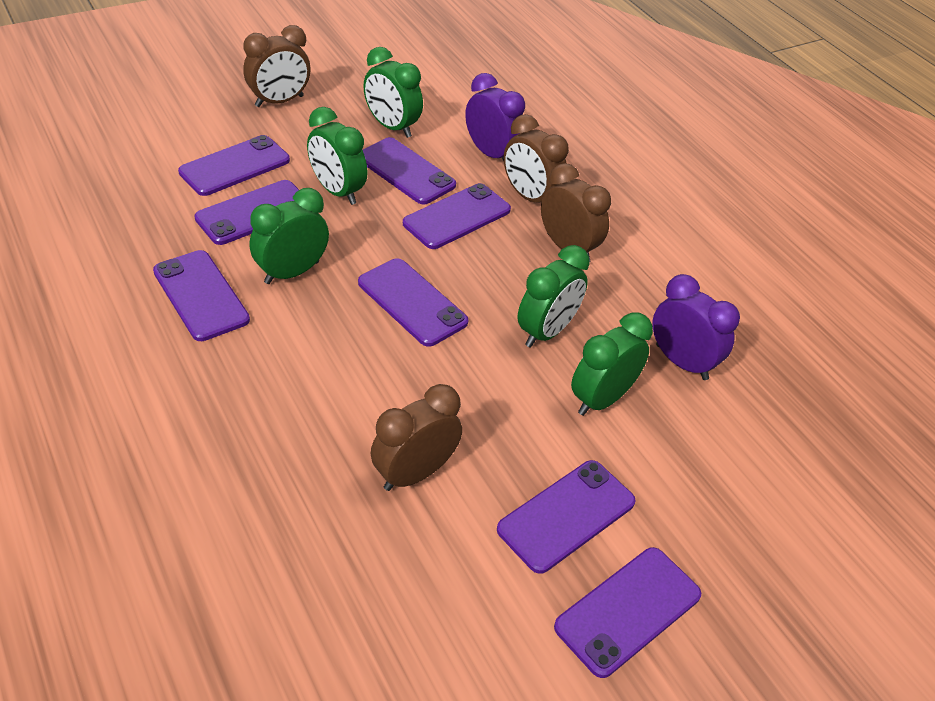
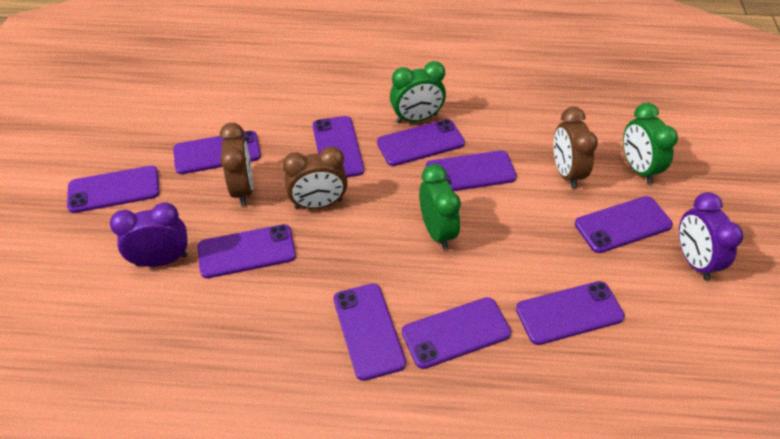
brown clock: 4 -> 3
green clock: 5 -> 3
purple phone: 8 -> 10

